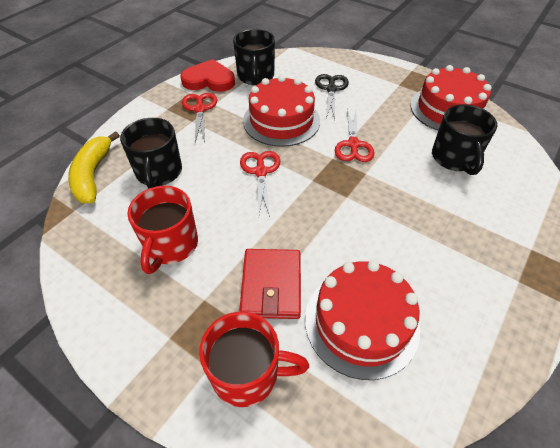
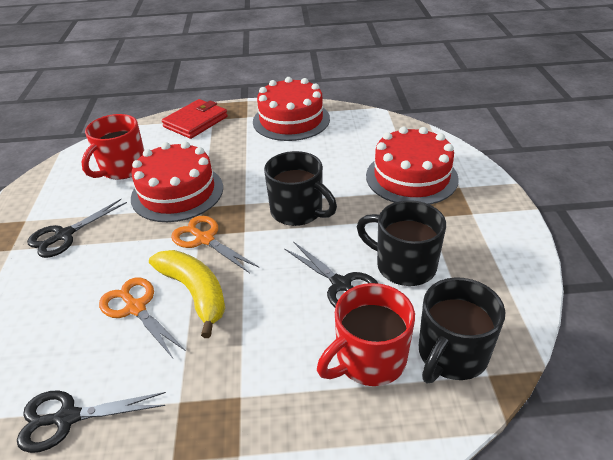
black scissors: 1 -> 3
orange scissors: 0 -> 2
red heart: 1 -> 0
red scissors: 3 -> 0

